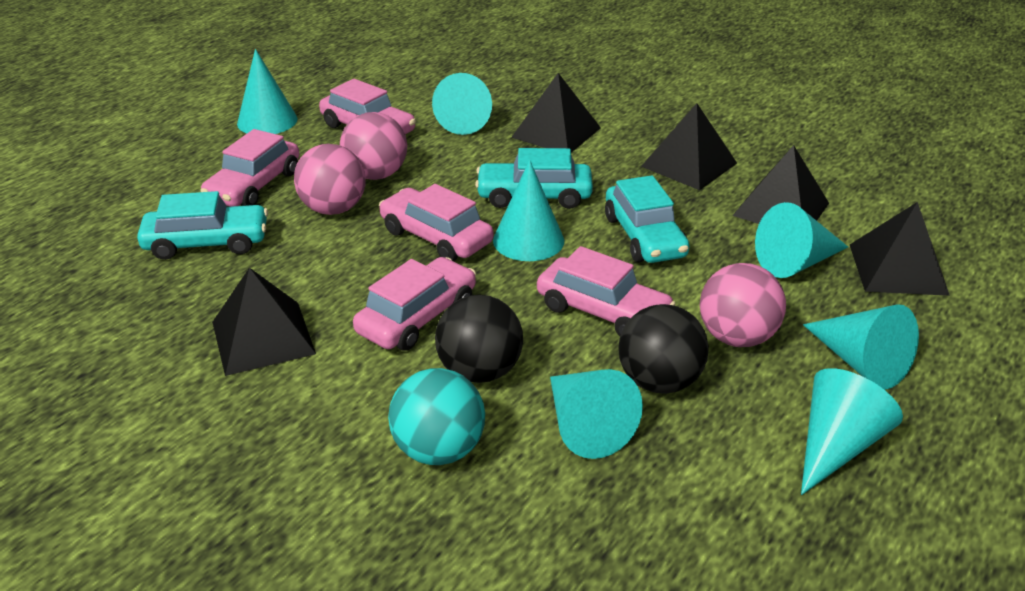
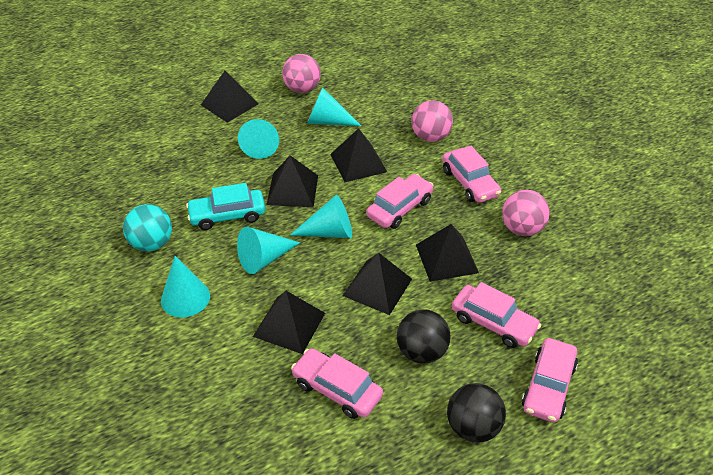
black pyramid: 5 -> 6
turquoise car: 3 -> 1
turquoise cone: 7 -> 5

